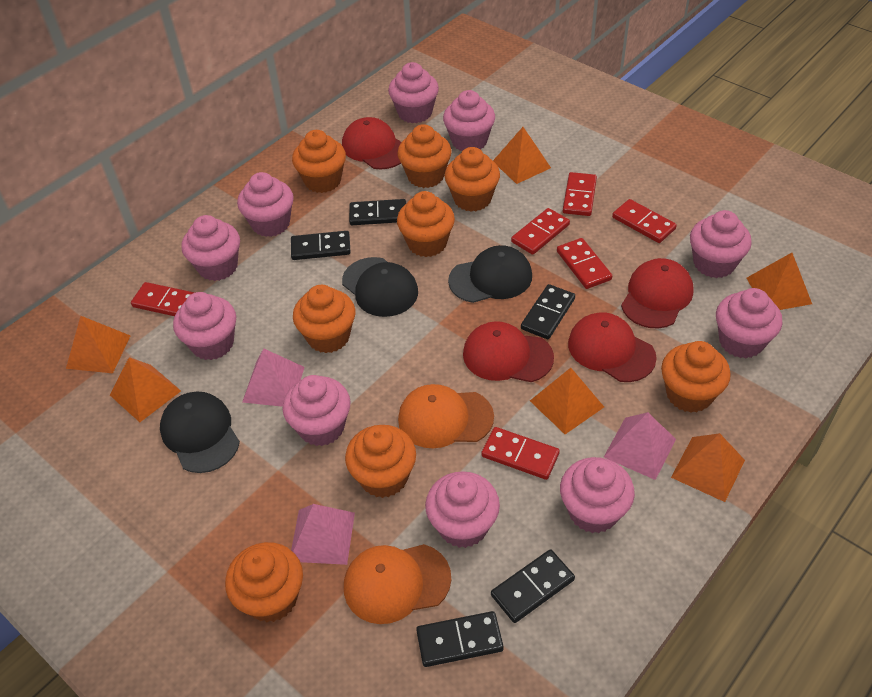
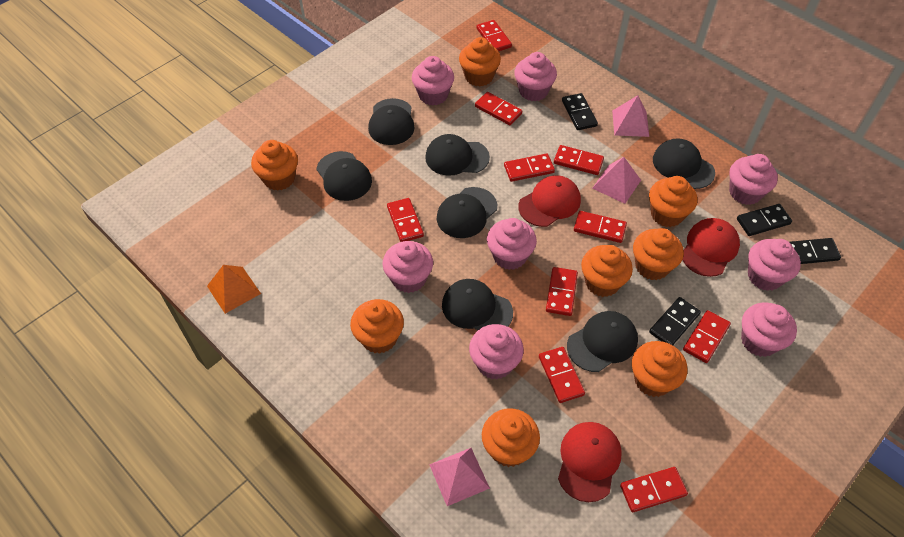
black cap: 3 -> 7
black domino: 5 -> 4
orange cap: 2 -> 0
orange pyramid: 6 -> 1
pink cupcake: 10 -> 8
red cap: 4 -> 3
red domino: 6 -> 10

